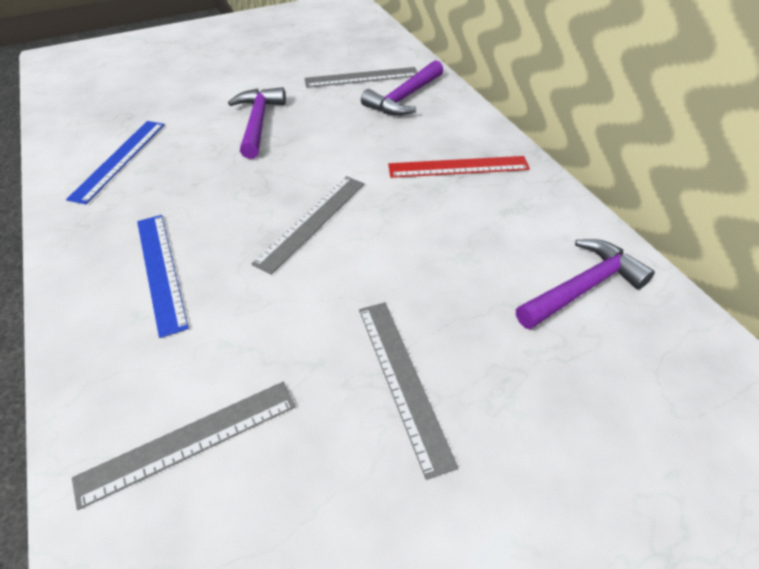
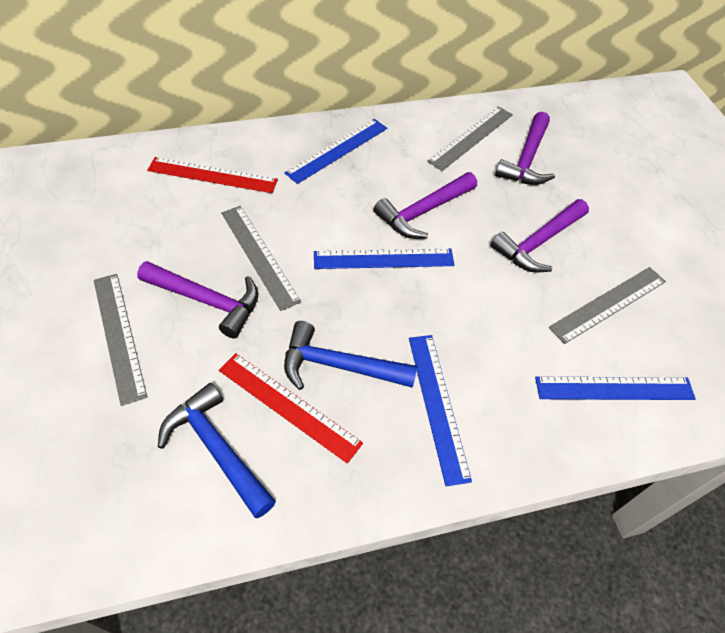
blue hammer: 0 -> 2
blue ruler: 2 -> 4
purple hammer: 3 -> 4
red ruler: 1 -> 2

